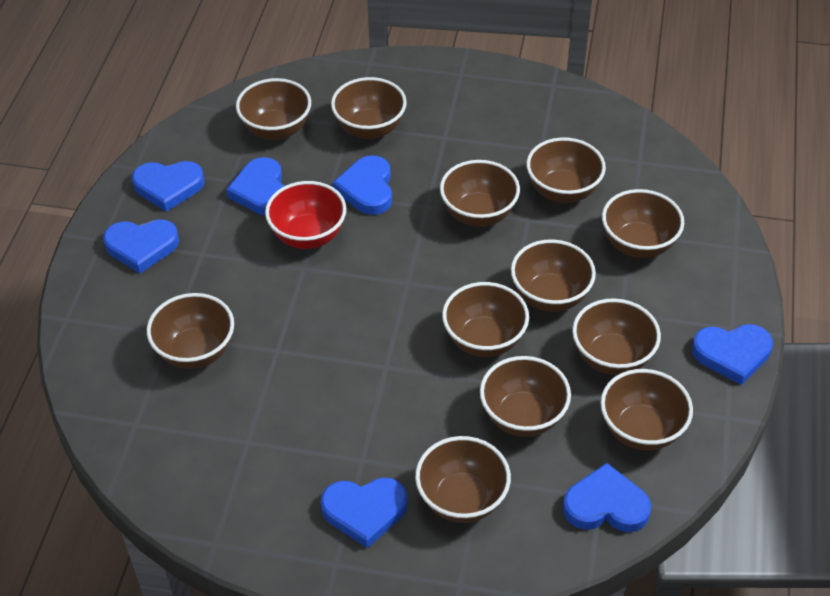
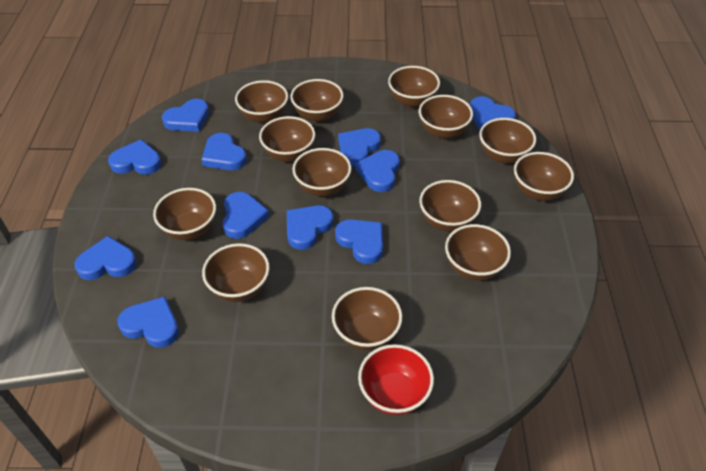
blue heart: 7 -> 11
brown bowl: 12 -> 13

